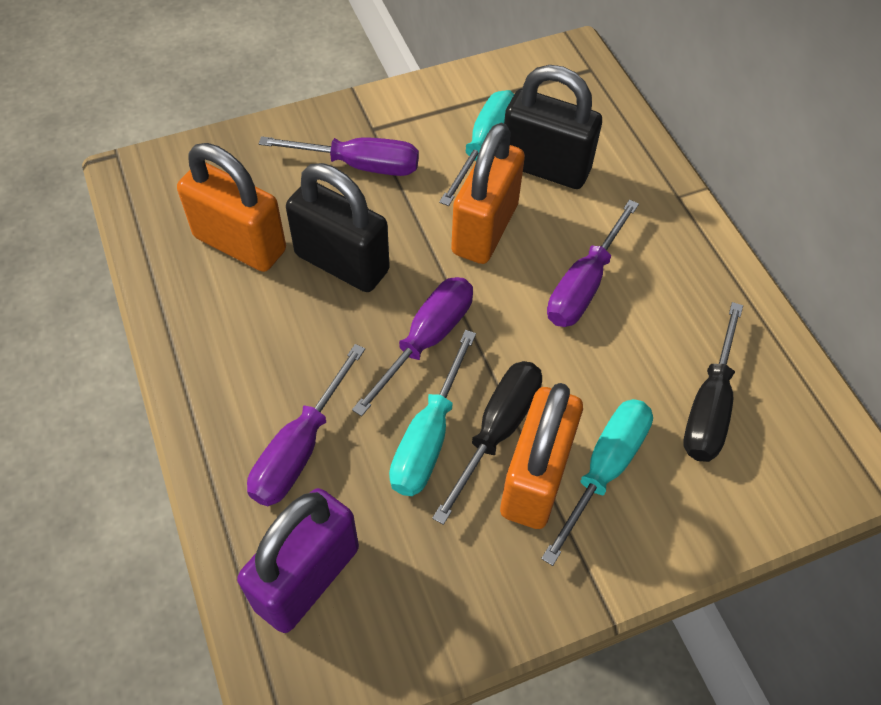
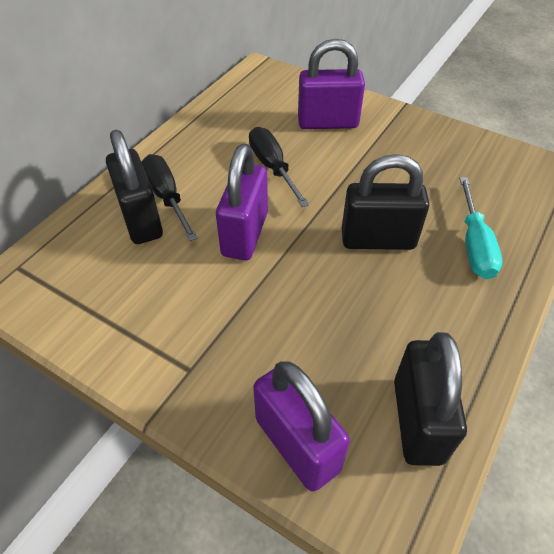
black padlock: 2 -> 3
orange padlock: 3 -> 0
purple padlock: 1 -> 3
purple screwdriver: 4 -> 0
turquoise screwdriver: 3 -> 1

